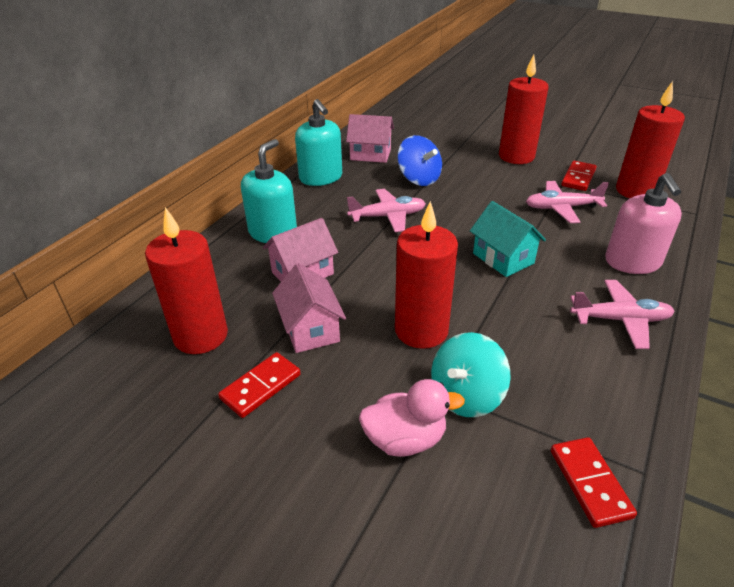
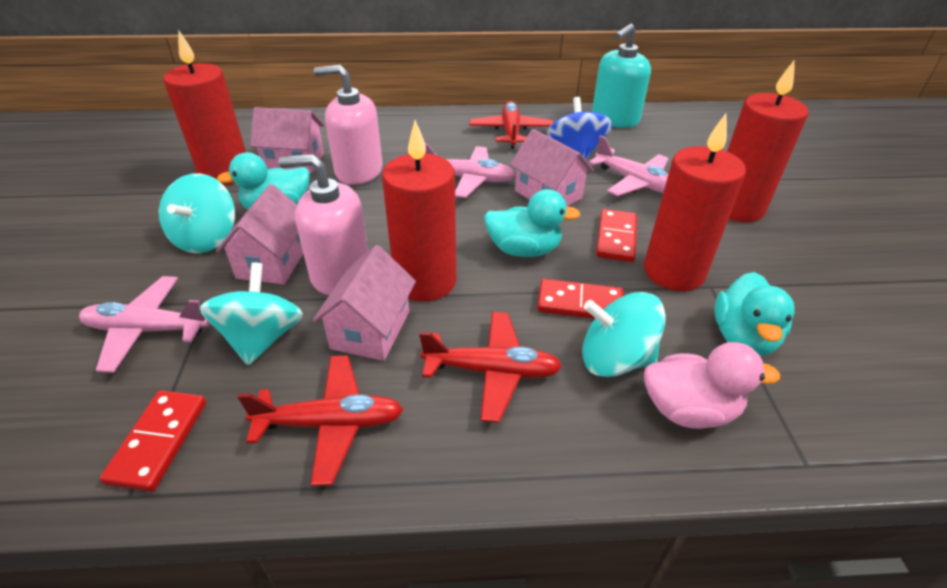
pink house: 3 -> 4
pink soap dispenser: 1 -> 2
red plane: 0 -> 3
turquoise duck: 0 -> 3
turquoise house: 1 -> 0
turquoise soap dispenser: 2 -> 1
turquoise spinning top: 1 -> 3

